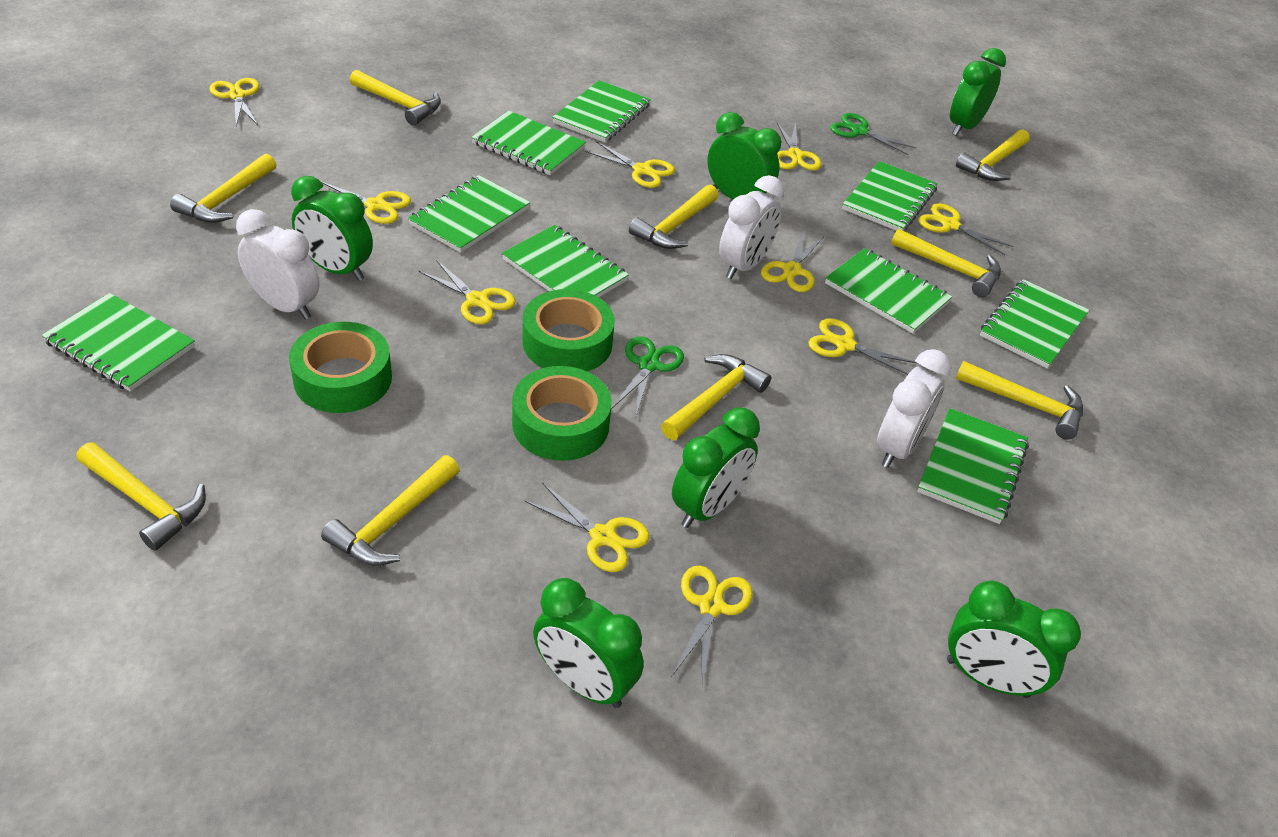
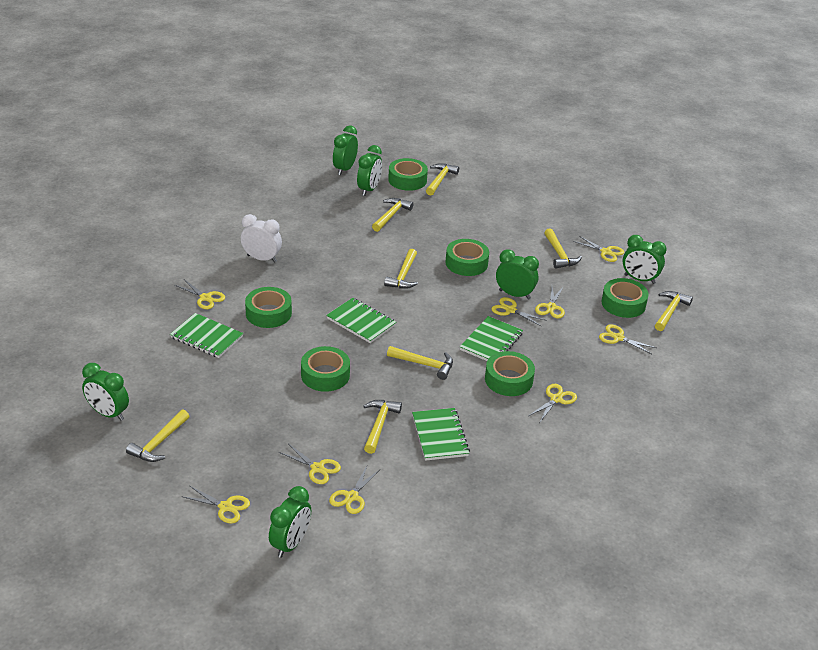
green notebook: 9 -> 4
green scissors: 2 -> 0
green tape: 3 -> 6
white clock: 3 -> 1
yellow hammer: 9 -> 8
yellow scissors: 10 -> 9

